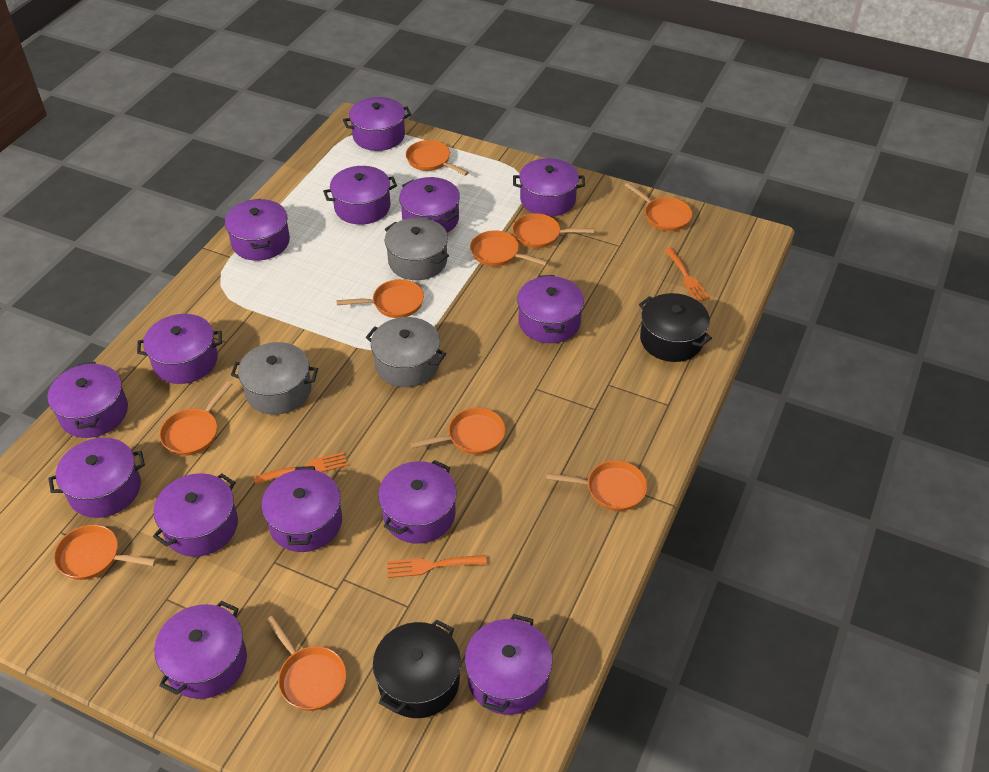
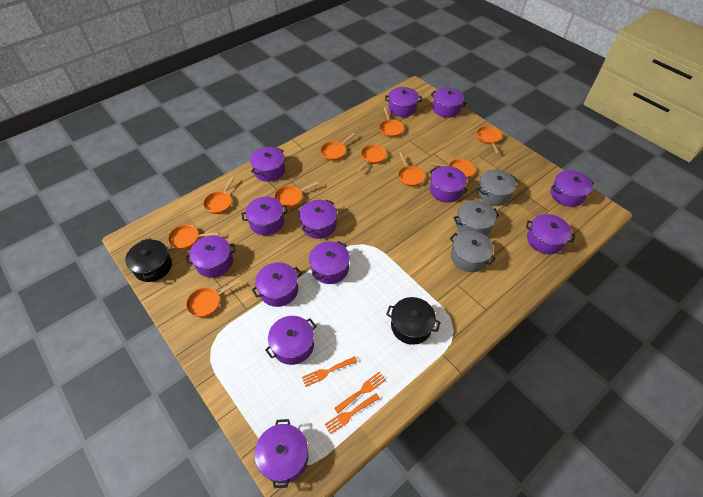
purple pot: 14 -> 13

